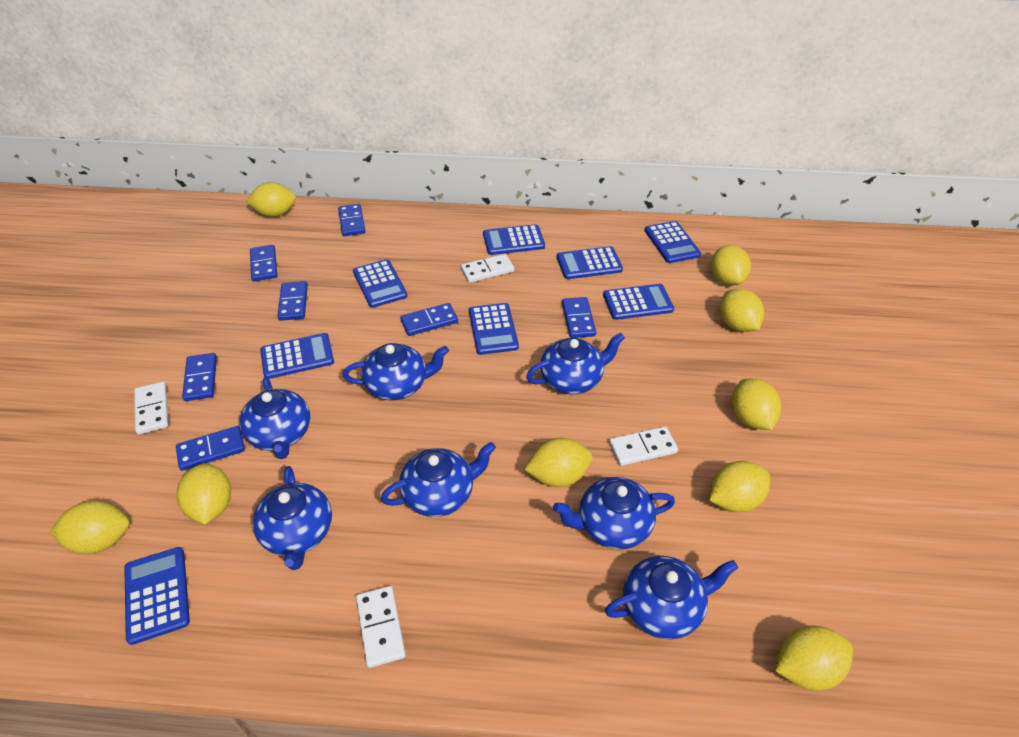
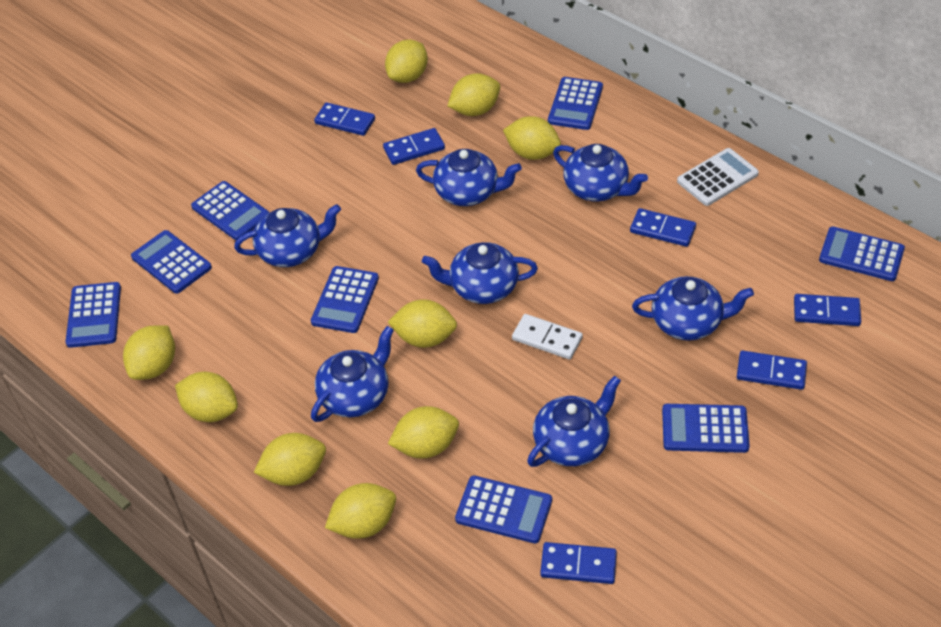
blue domino: 7 -> 6
white calculator: 0 -> 1
white domino: 4 -> 1

